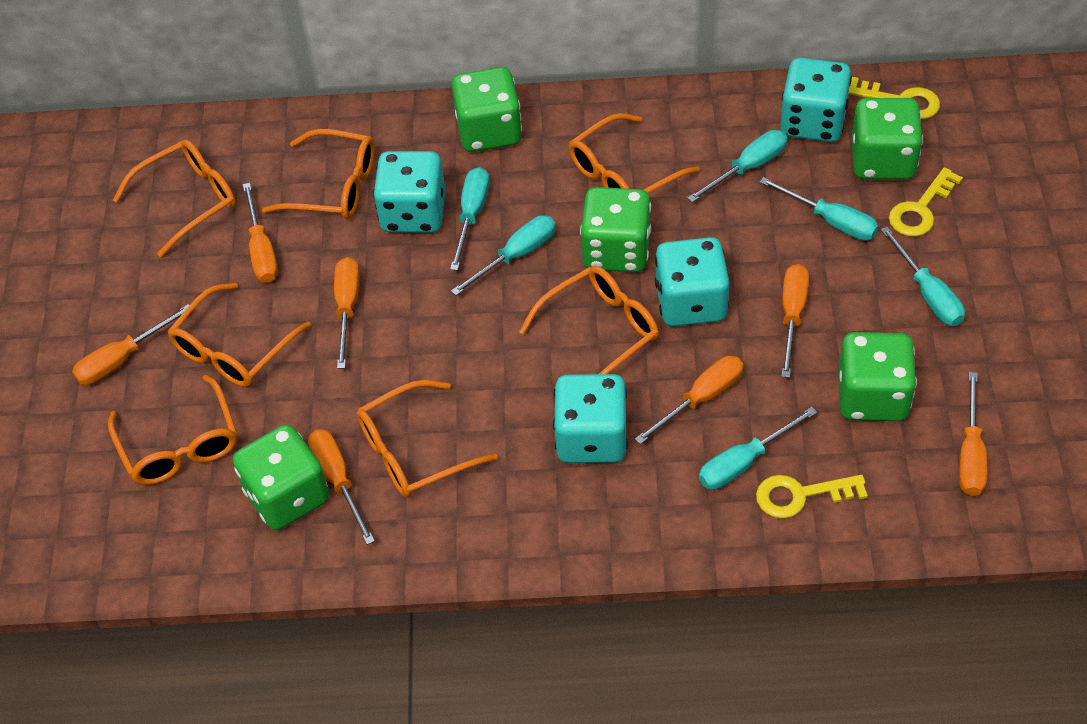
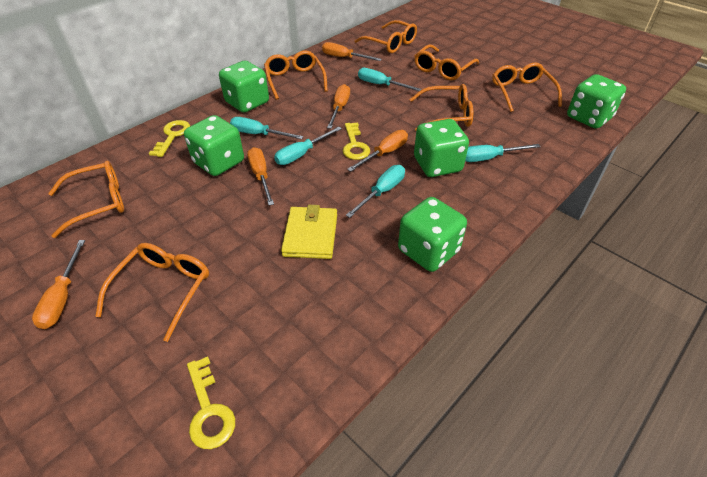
orange screwdriver: 7 -> 5
turquoise dice: 4 -> 0
turquoise screwdriver: 6 -> 5
yellow wallet: 0 -> 1

